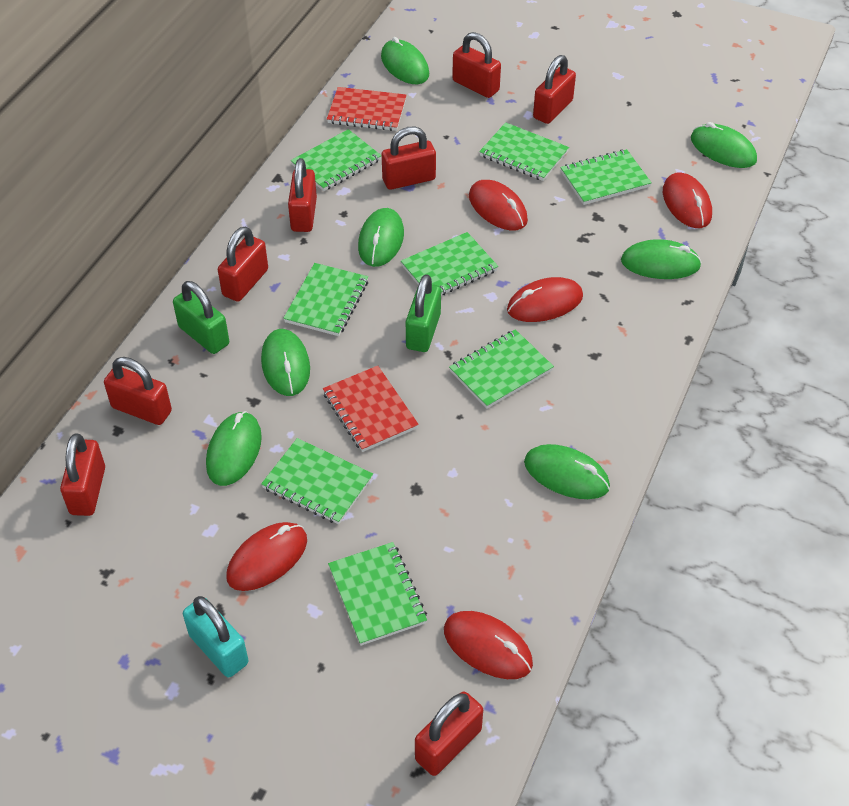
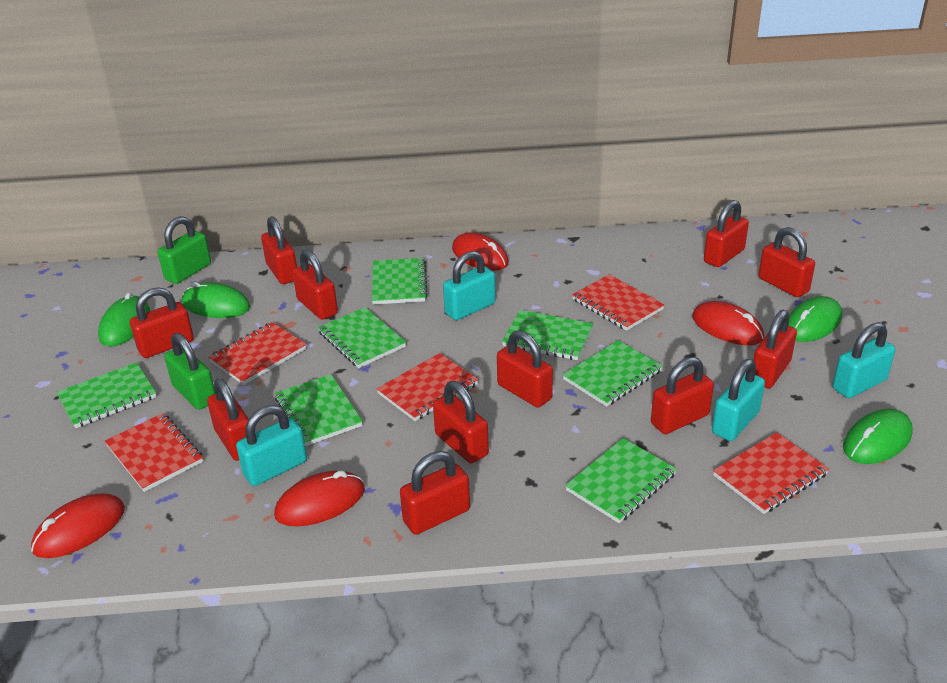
green mouse: 7 -> 4
green notebook: 8 -> 7
red mouse: 5 -> 4
red notebook: 2 -> 5
red padlock: 8 -> 11
turquoise padlock: 1 -> 4

